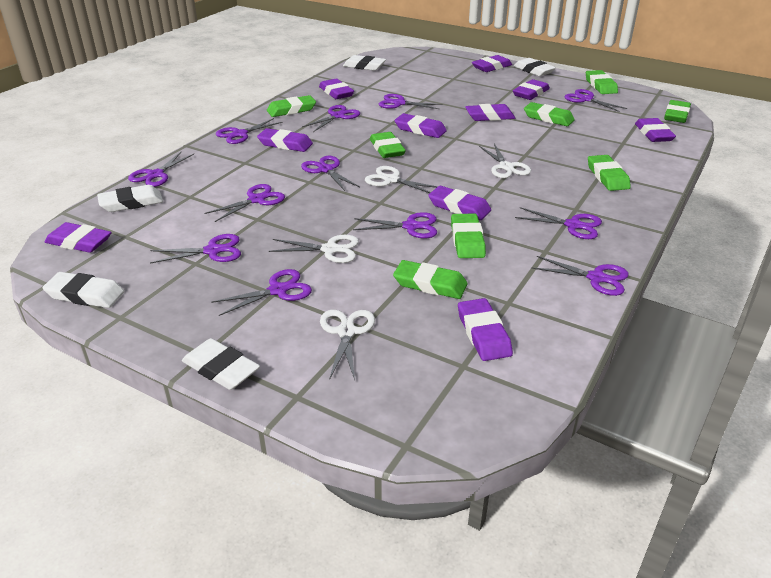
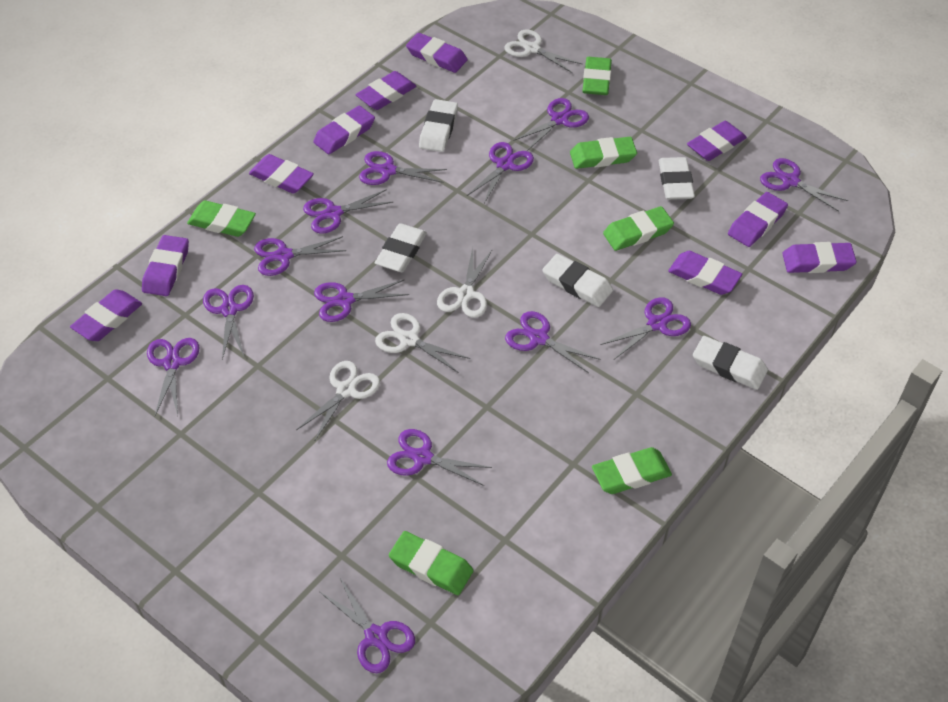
green eraser: 8 -> 6
purple scissors: 12 -> 13

